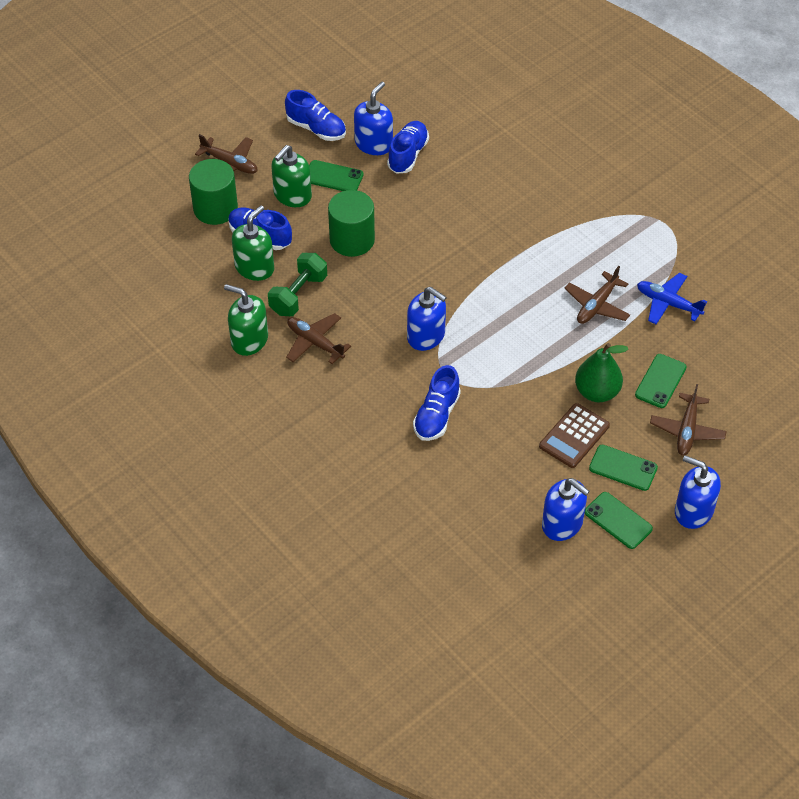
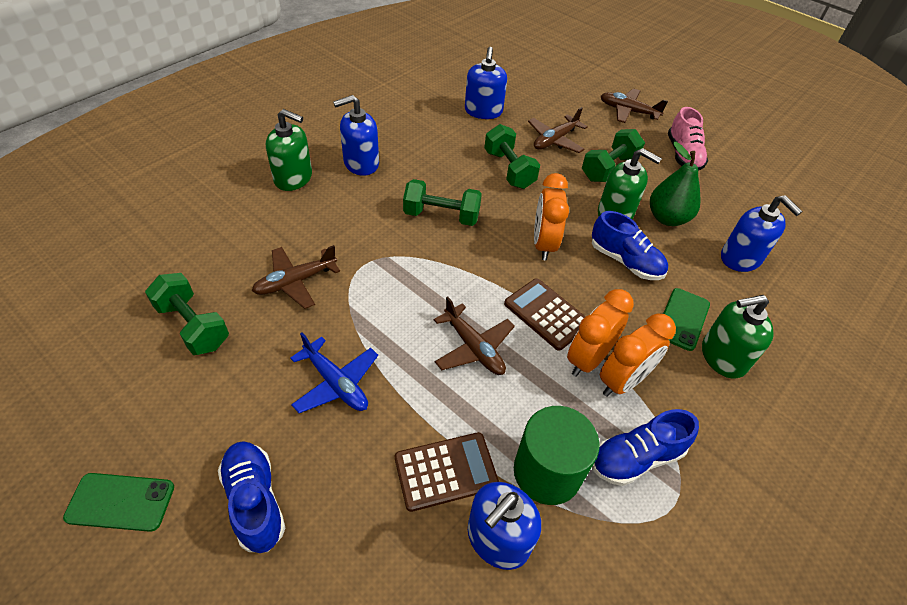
blue shoe: 4 -> 3
brown calculator: 1 -> 2
green cylinder: 2 -> 1
green dumbbell: 1 -> 4
green phone: 4 -> 2
orange clock: 0 -> 3
pink shoe: 0 -> 1

